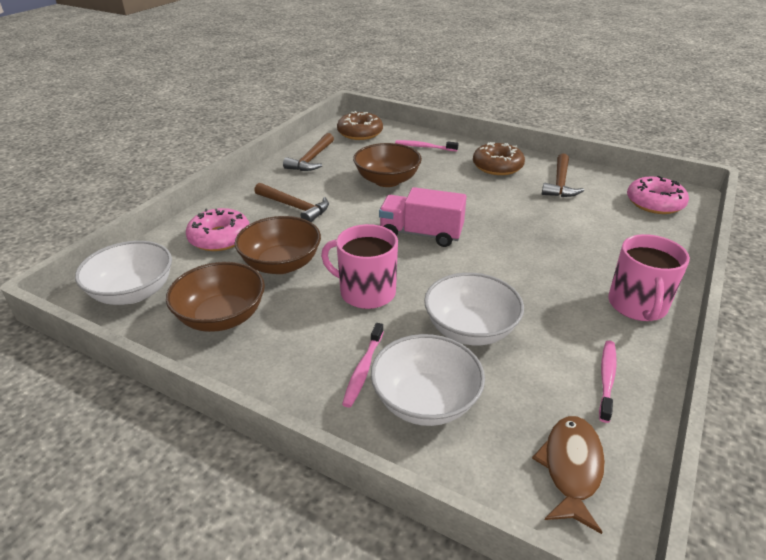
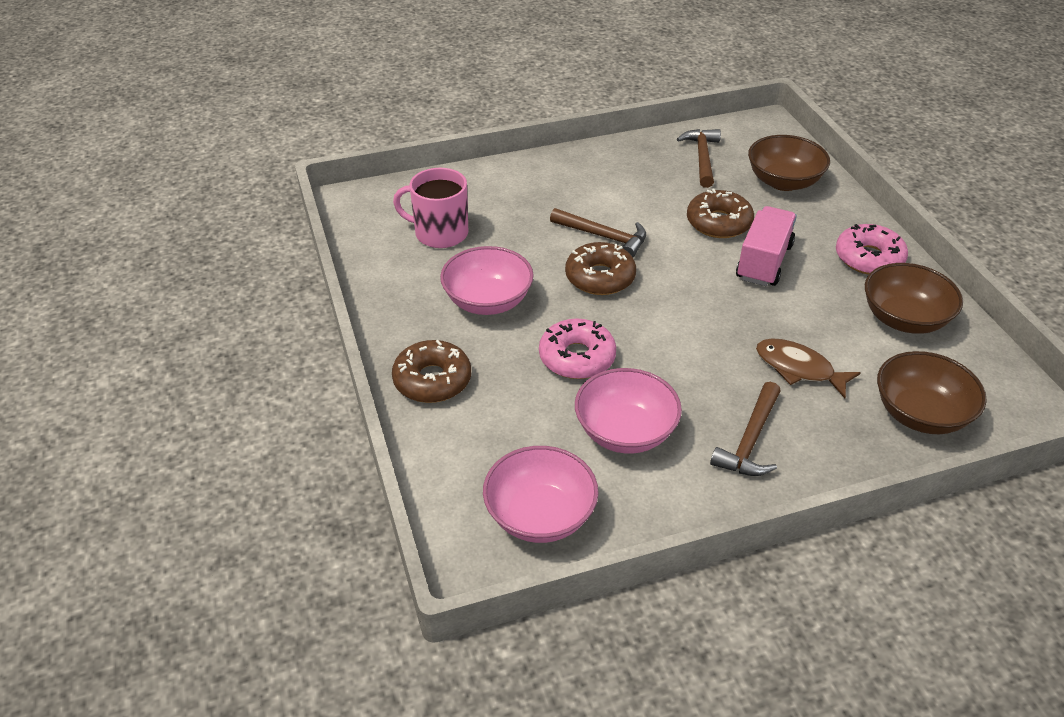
brown donut: 2 -> 3
pink bowl: 0 -> 3
pink mug: 2 -> 1
pink toothbrush: 3 -> 0
white bowl: 3 -> 0

